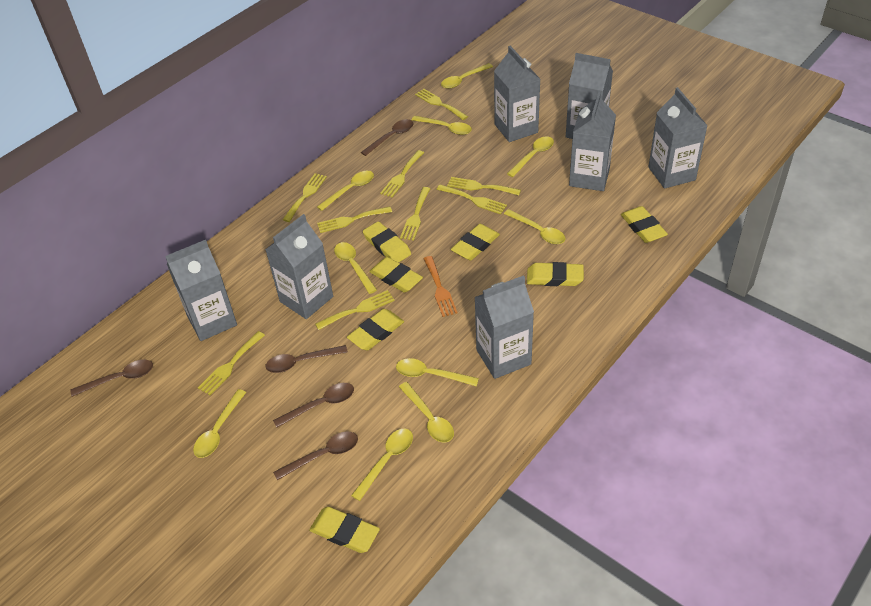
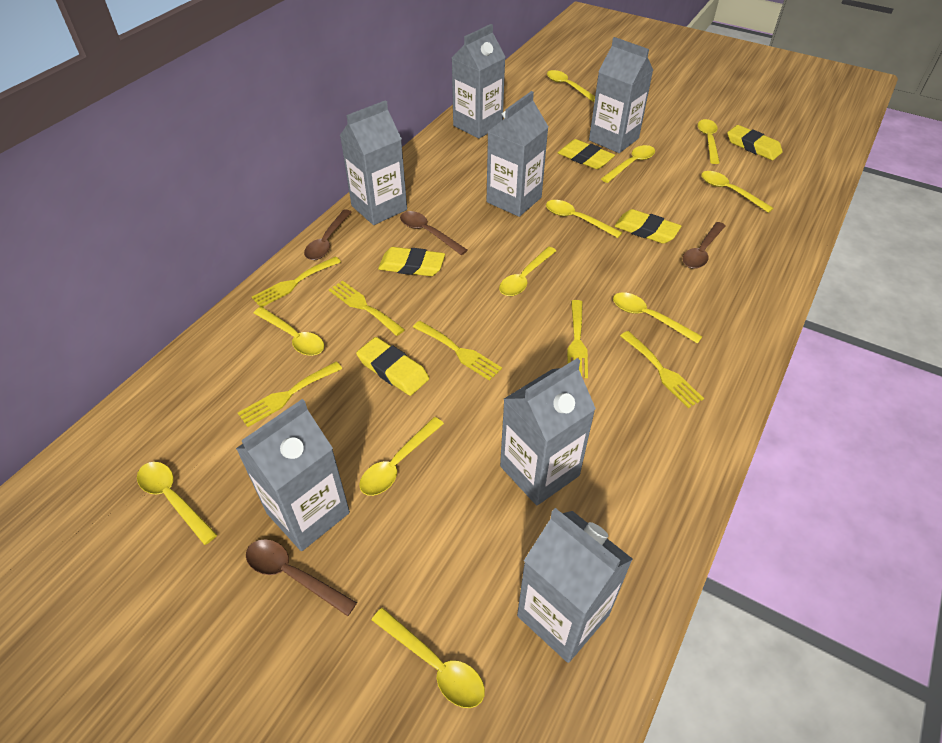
brown spoon: 5 -> 4
orange fork: 1 -> 0
yellow eraser: 7 -> 5
yellow fork: 9 -> 6
yellow spoon: 10 -> 11

